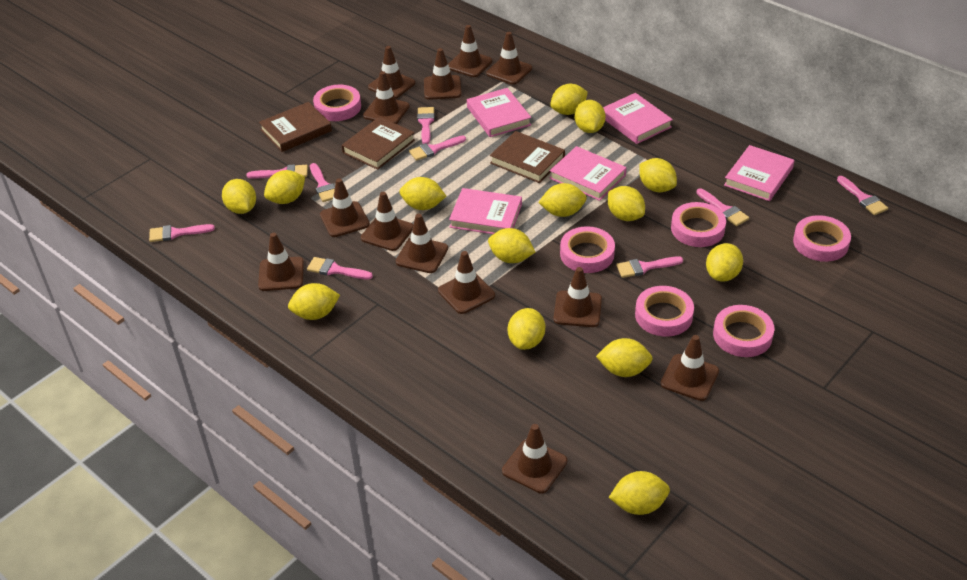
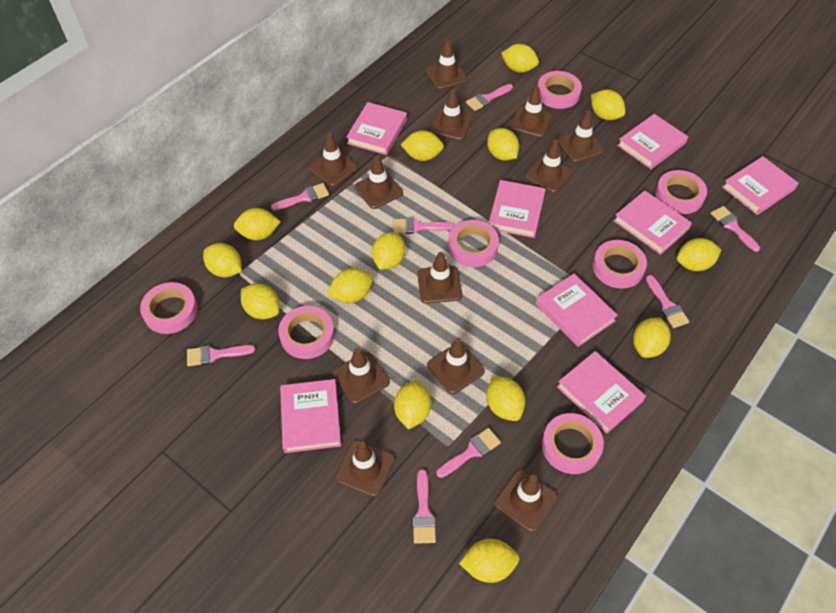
brown book: 3 -> 0
brown traffic cone: 13 -> 12
pink book: 5 -> 8
pink brush: 9 -> 8
pink tape: 6 -> 7

